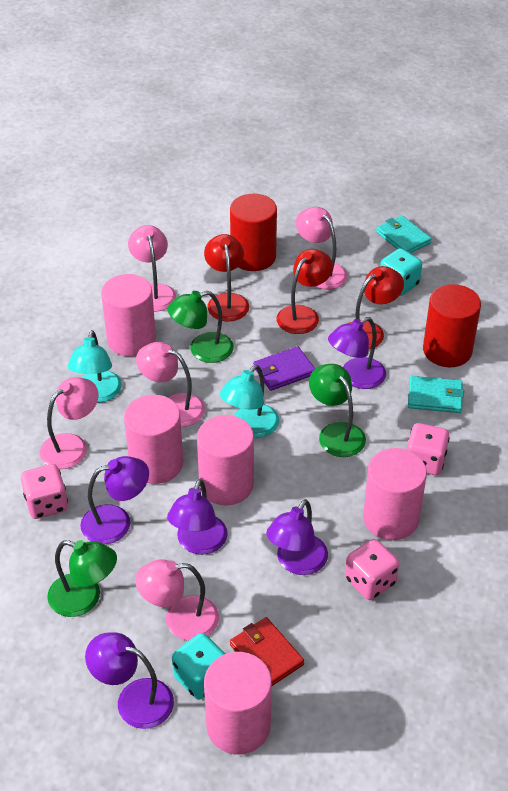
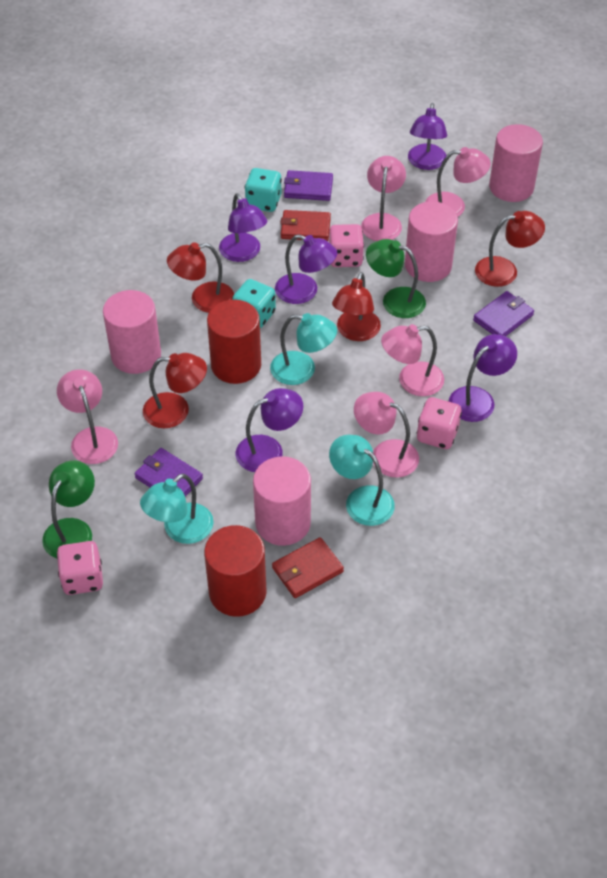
green lamp: 3 -> 2
pink cylinder: 5 -> 4
purple wallet: 1 -> 3
red lamp: 3 -> 4
red wallet: 1 -> 2
turquoise lamp: 2 -> 3
turquoise wallet: 2 -> 0

